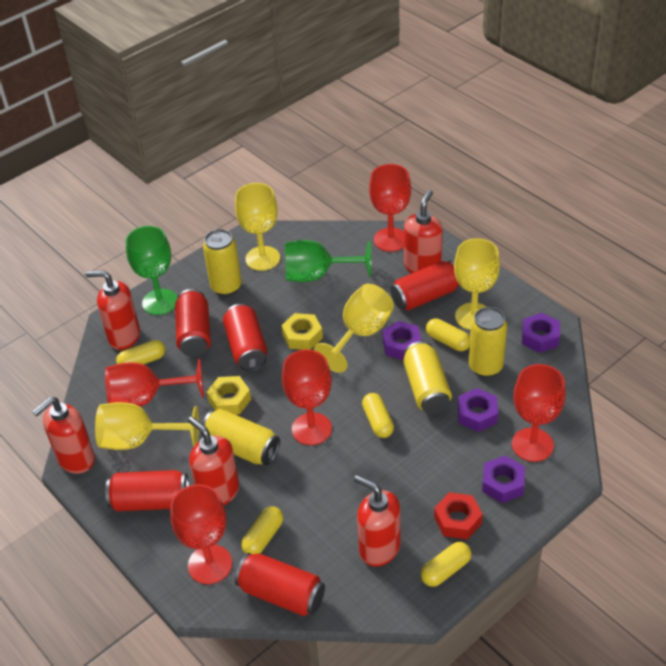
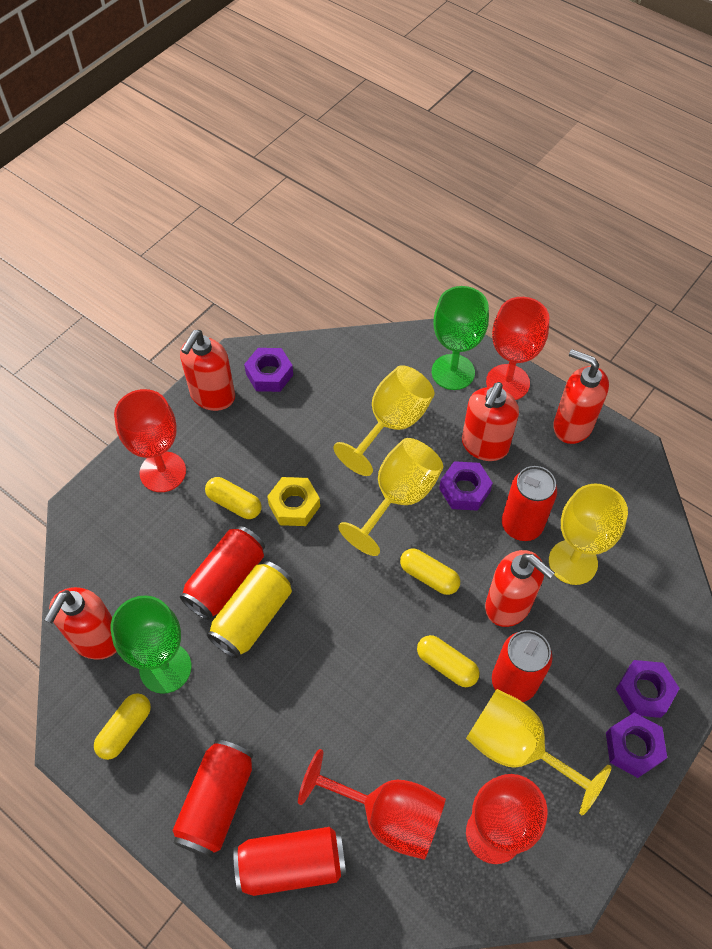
red goblet: 5 -> 4
red nut: 1 -> 0
yellow can: 4 -> 1
yellow capsule: 5 -> 4
yellow nut: 2 -> 1

